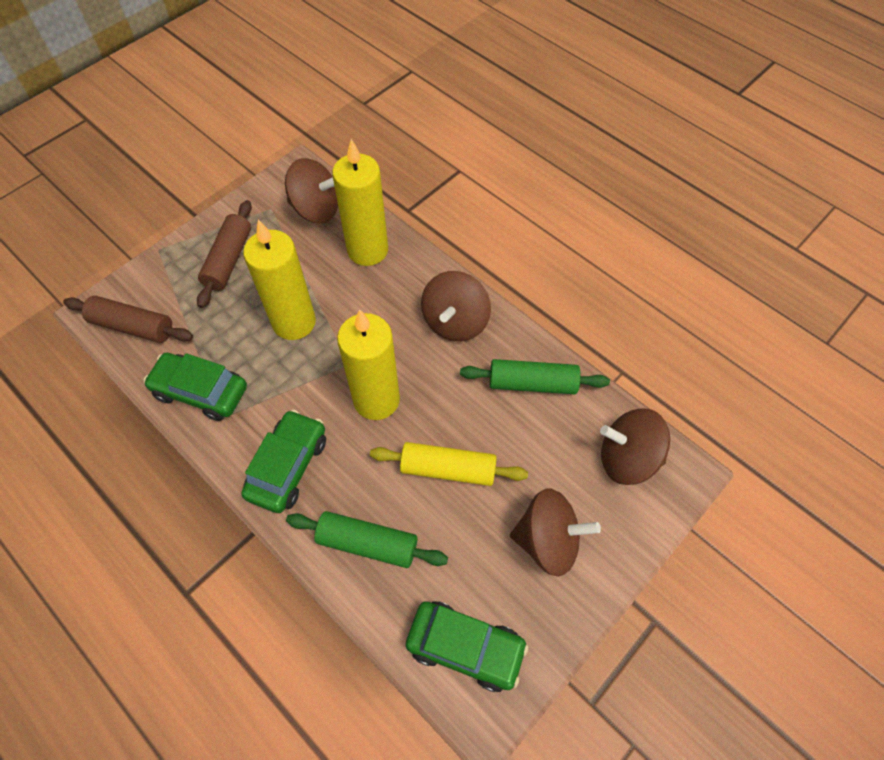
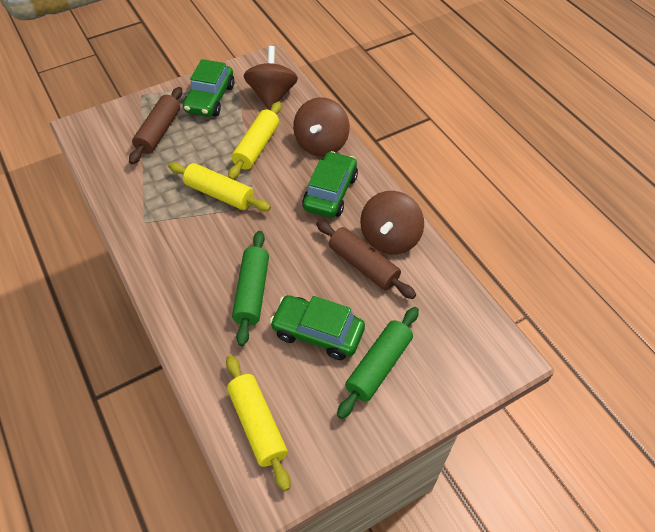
brown spinning top: 4 -> 3
yellow candle: 3 -> 0
yellow rolling pin: 1 -> 3

